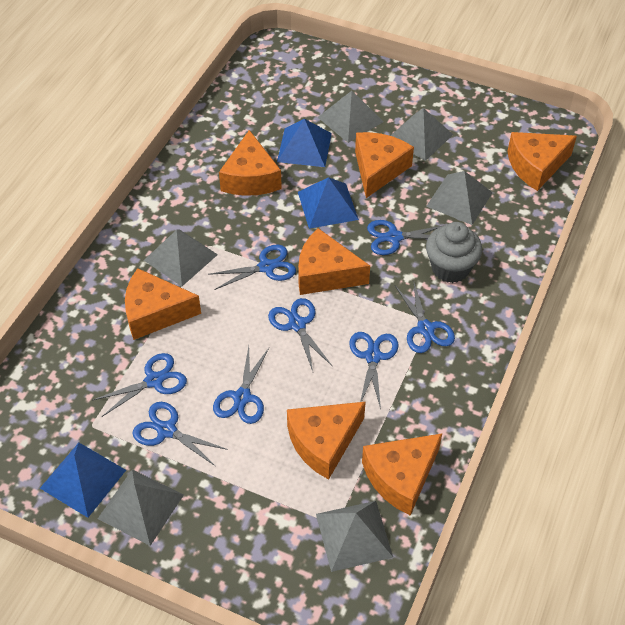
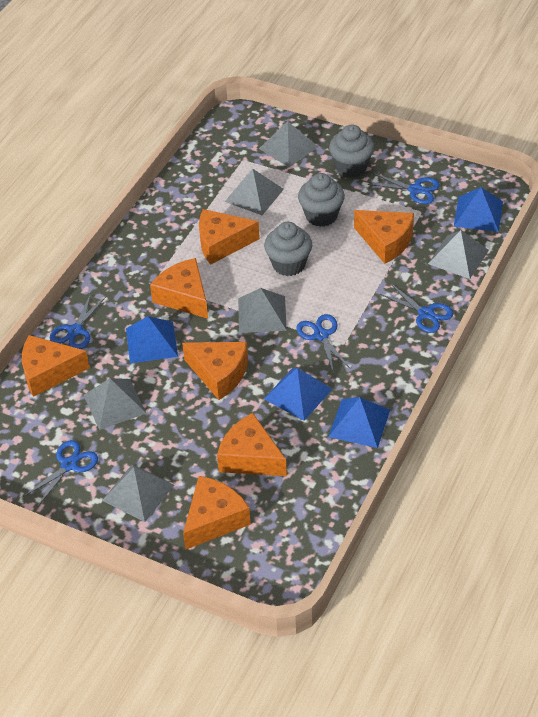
blue pyramid: 3 -> 4
blue scissors: 8 -> 5
grey cupcake: 1 -> 3

